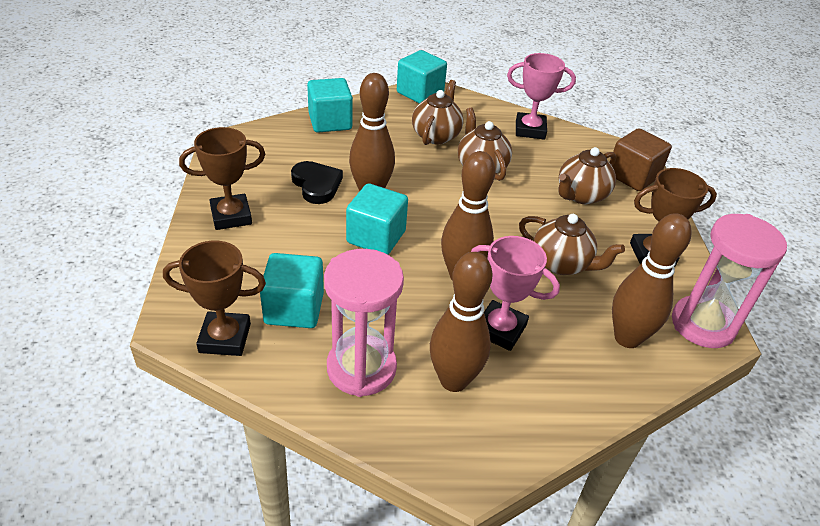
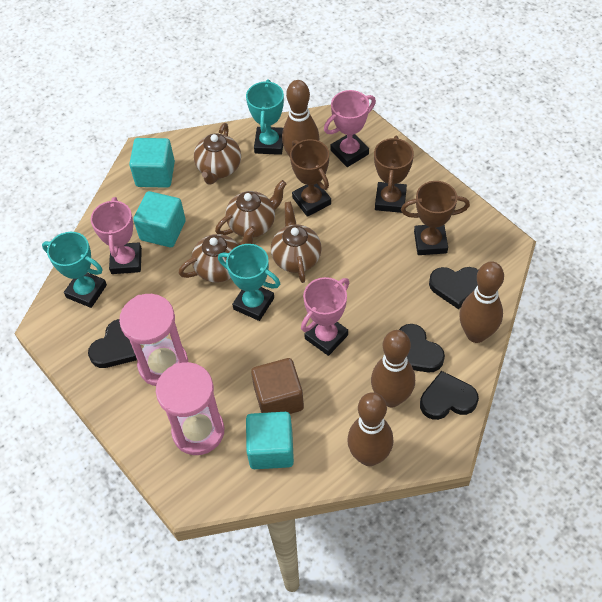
black heart: 1 -> 4
pink trophy: 2 -> 3
turquoise cube: 4 -> 3
turquoise trophy: 0 -> 3

